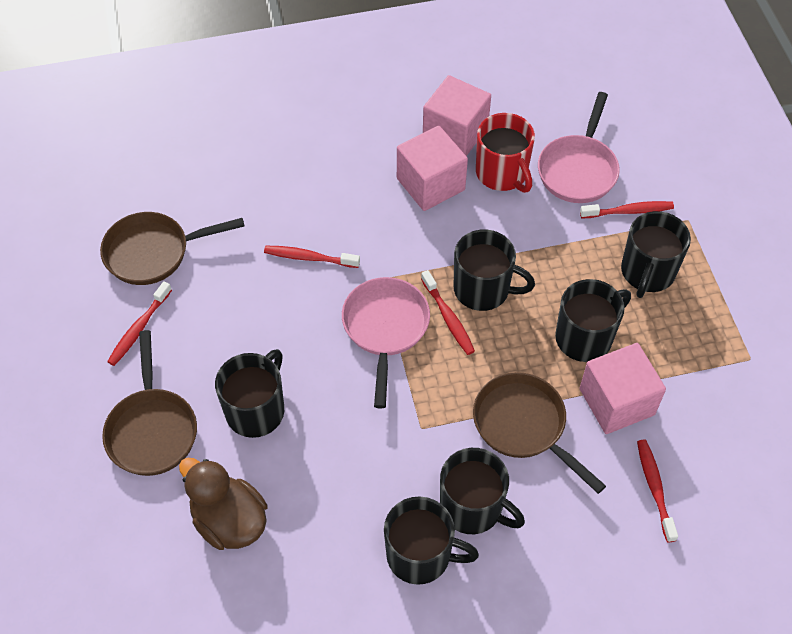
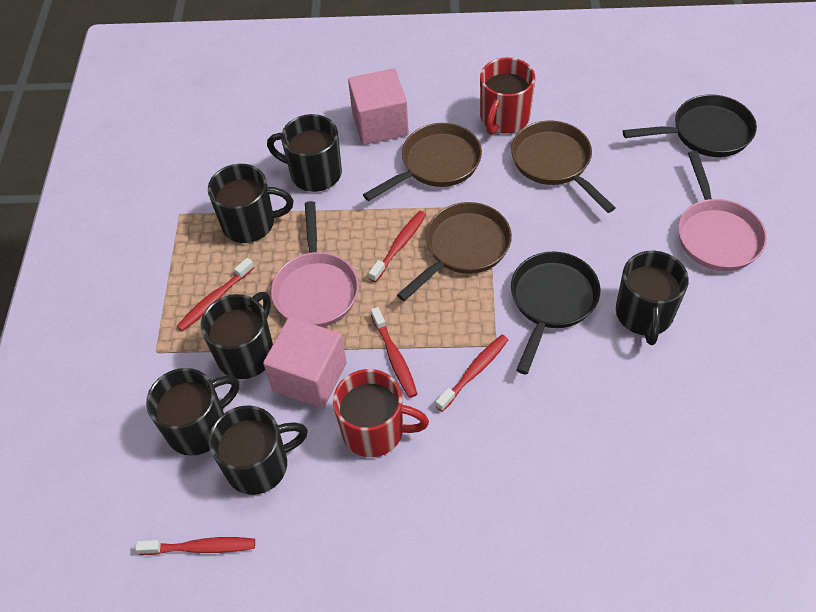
black pan: 0 -> 2
brown duck: 1 -> 0
pink cube: 3 -> 2
red mug: 1 -> 2

